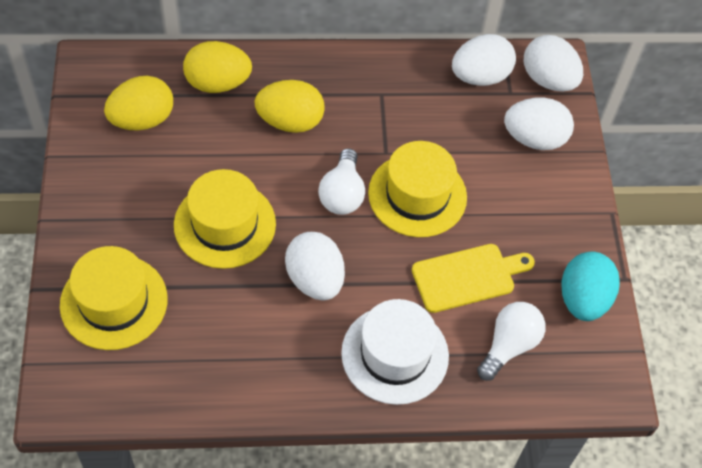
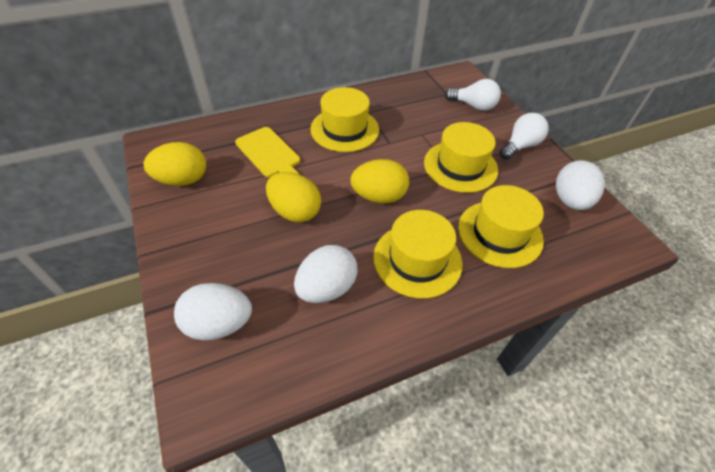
turquoise egg: 1 -> 0
white egg: 4 -> 3
white hat: 1 -> 0
yellow hat: 3 -> 4

